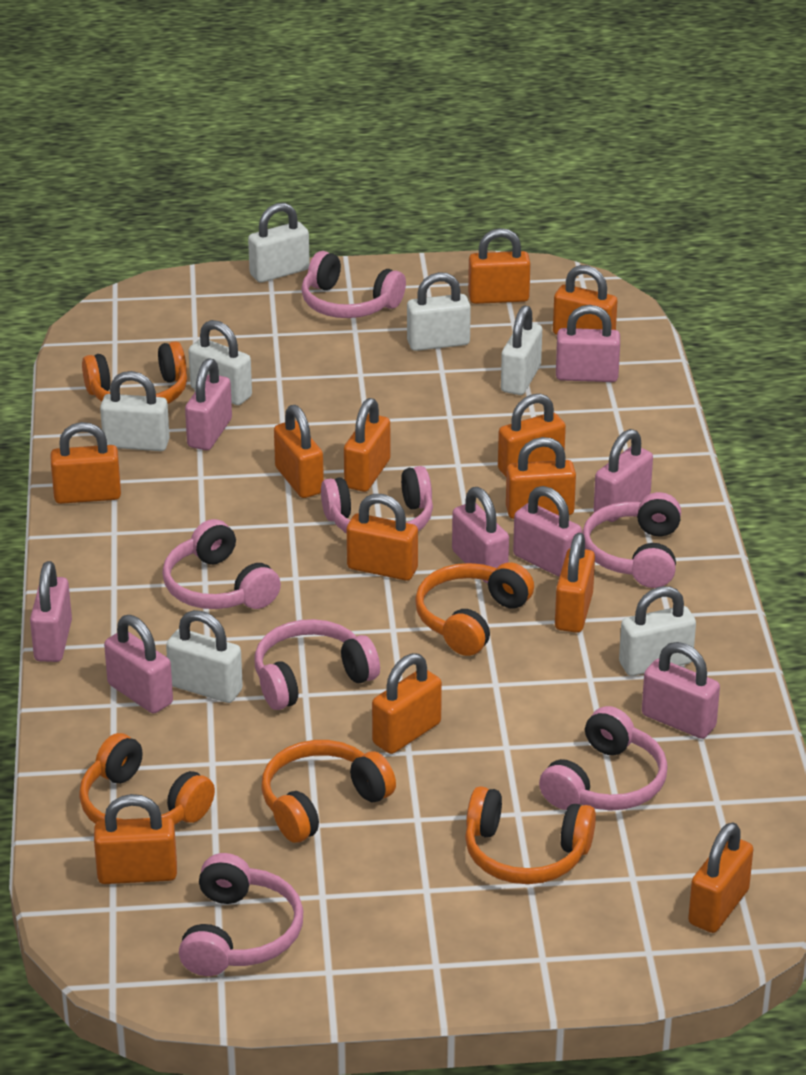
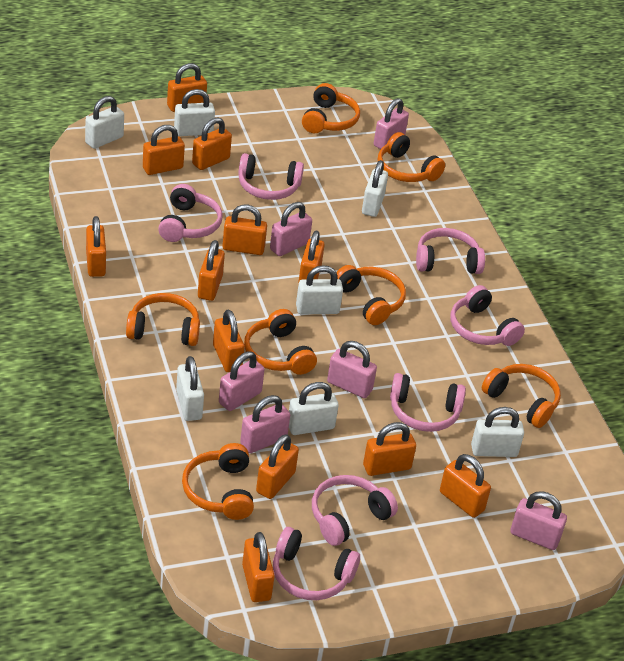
orange headphones: 5 -> 7
pink padlock: 8 -> 6

